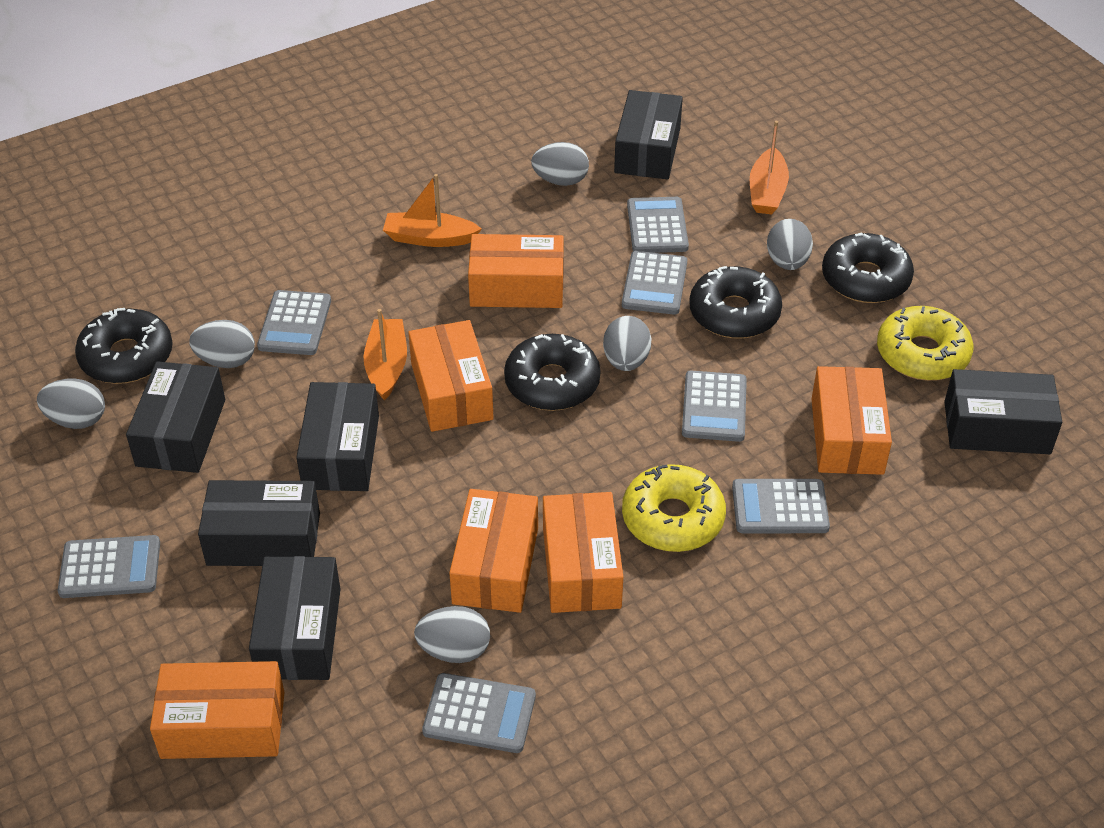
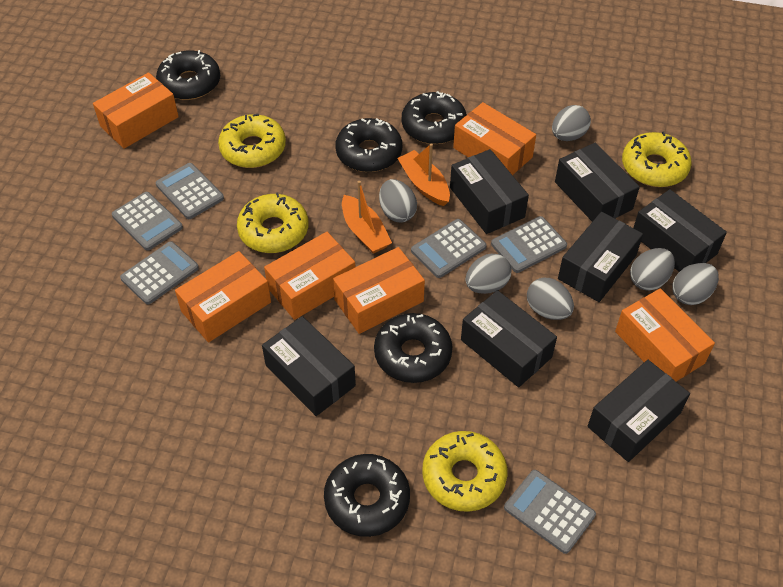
black box: 6 -> 7
black donut: 4 -> 5
grey calculator: 7 -> 6
orange boat: 3 -> 2
yellow donut: 2 -> 4

